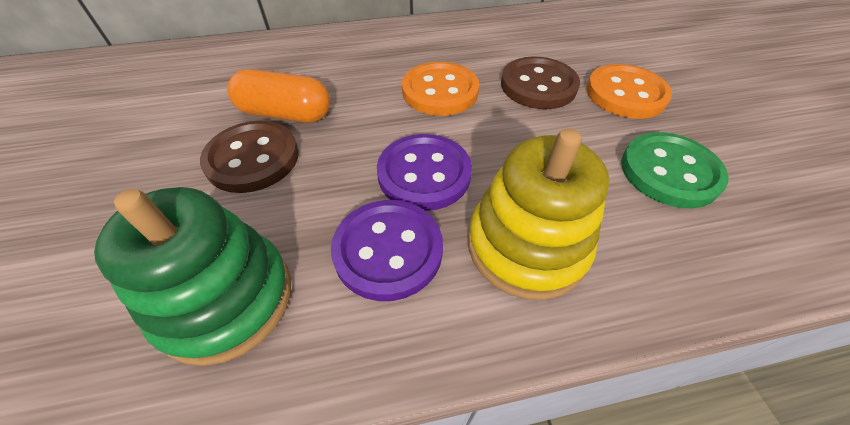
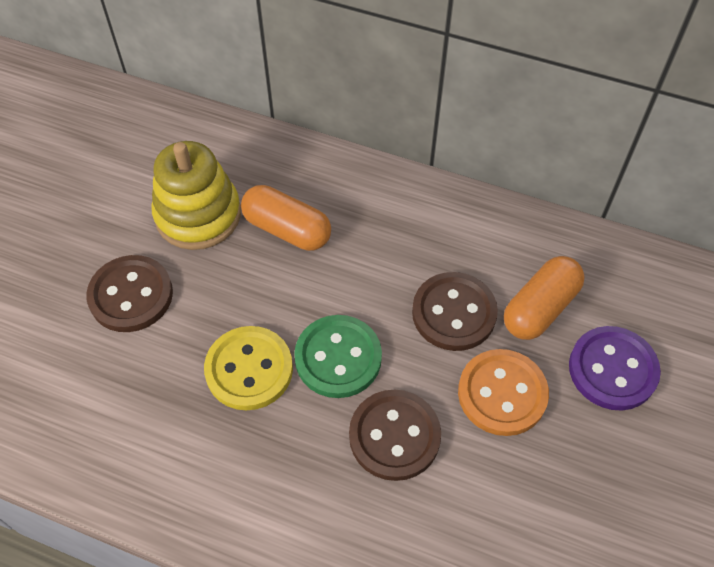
brown button: 2 -> 3
green stacking toy: 1 -> 0
orange button: 2 -> 1
orange capsule: 1 -> 2
purple button: 2 -> 1
yellow button: 0 -> 1

